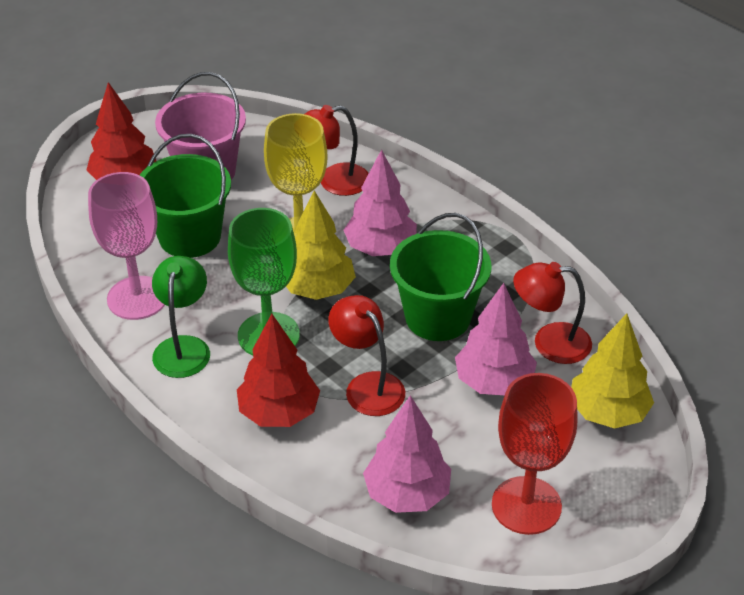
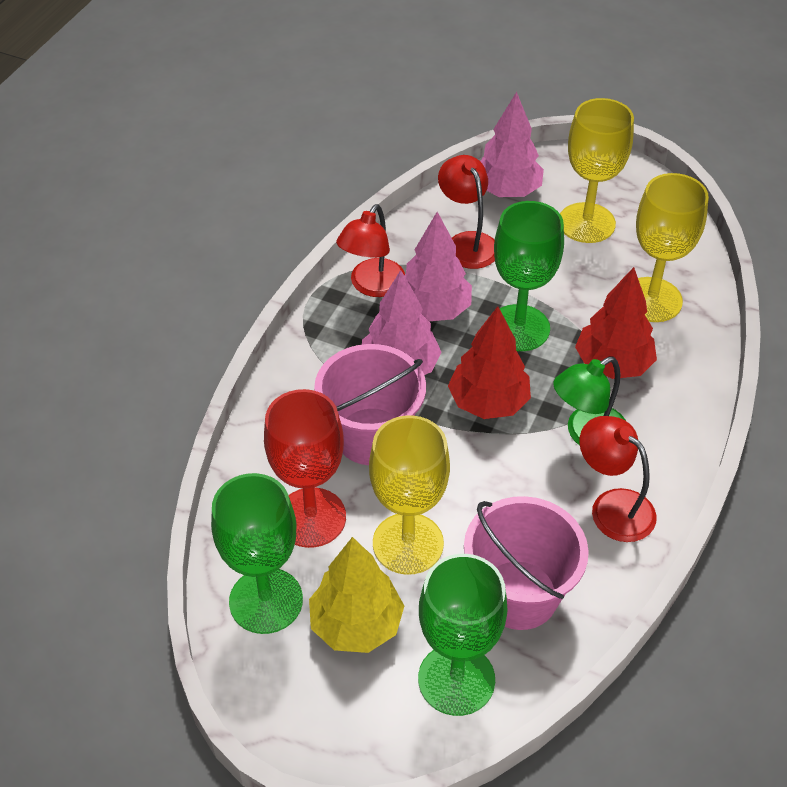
green bucket: 2 -> 0
green goblet: 1 -> 3
pink bucket: 1 -> 2
pink goblet: 1 -> 0
yellow goblet: 1 -> 3
yellow tree: 2 -> 1

